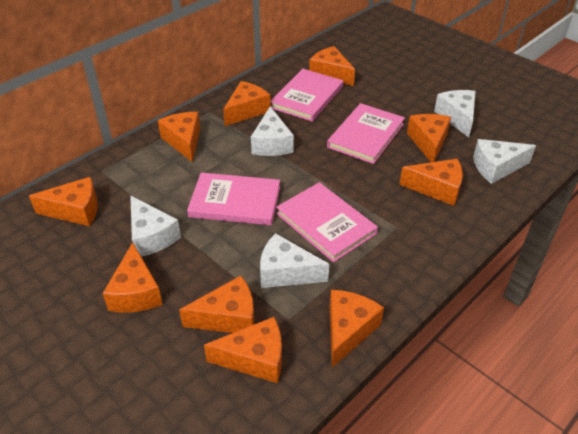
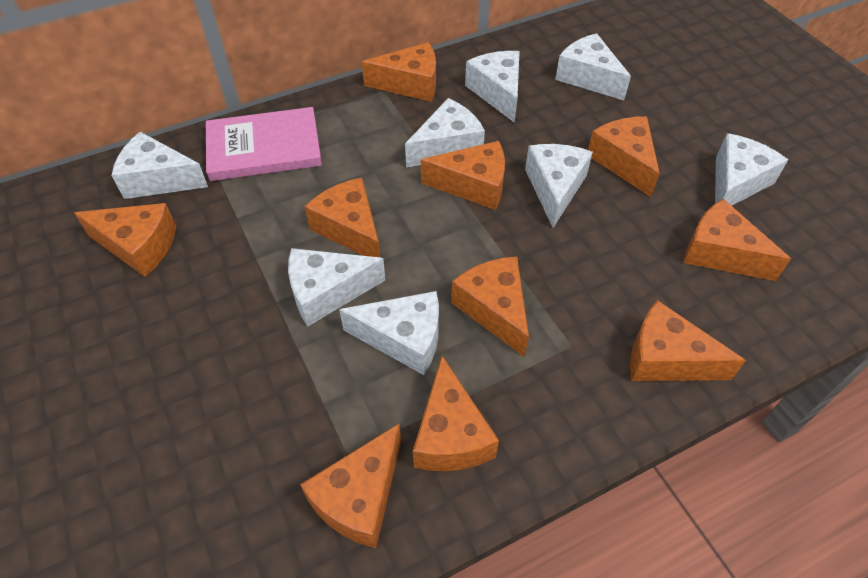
pink book: 4 -> 1
white cheese: 5 -> 8

